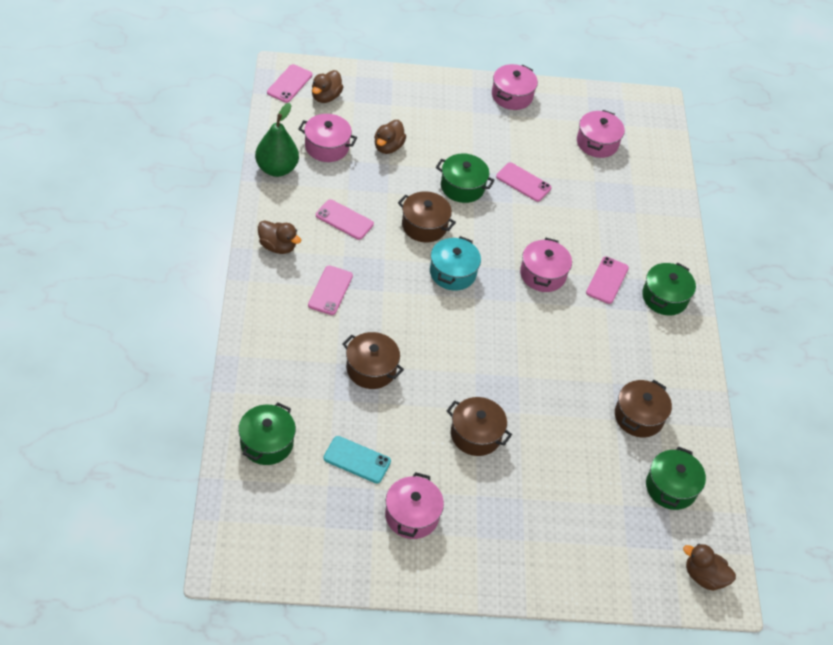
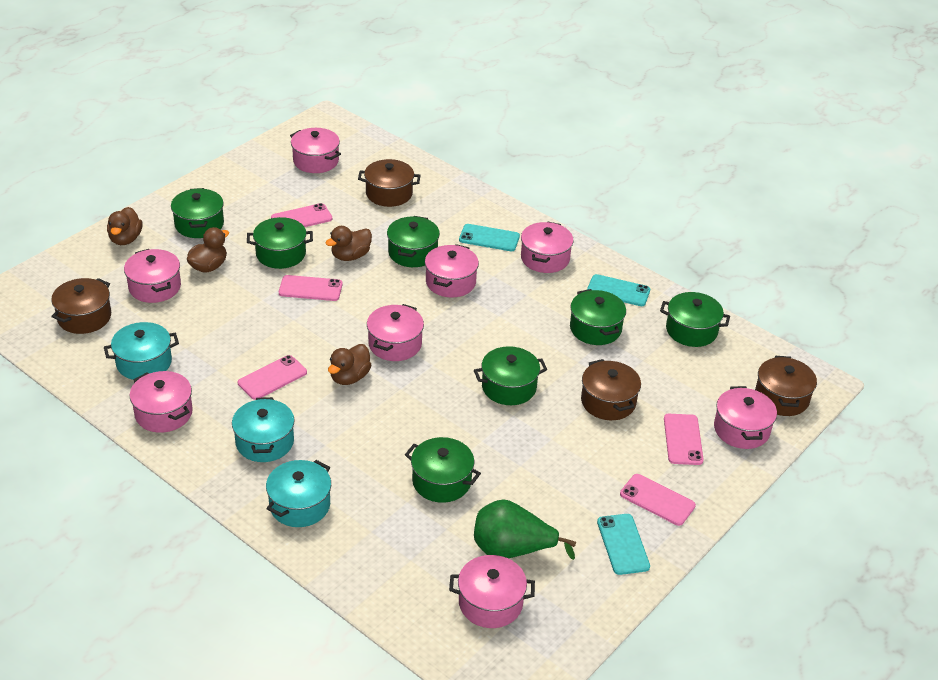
green pot: 4 -> 7
pink pot: 5 -> 8
turquoise phone: 1 -> 3
turquoise pot: 1 -> 3

